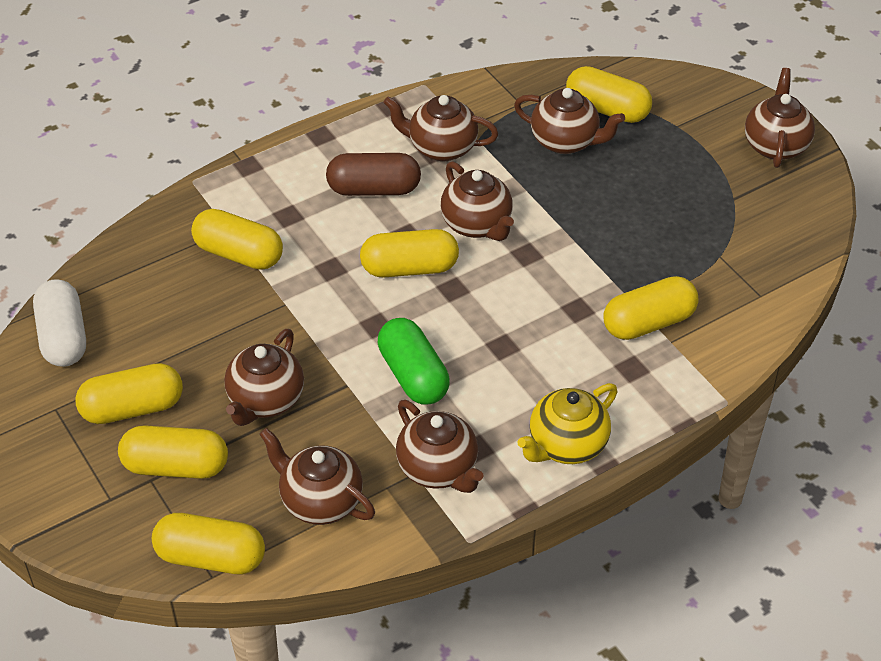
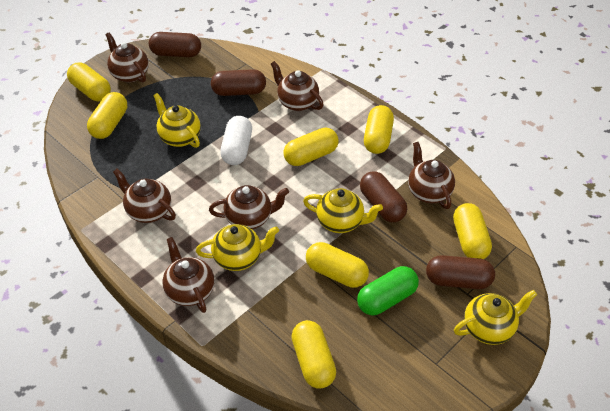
brown capsule: 1 -> 4
brown teapot: 7 -> 6
yellow teapot: 1 -> 4

